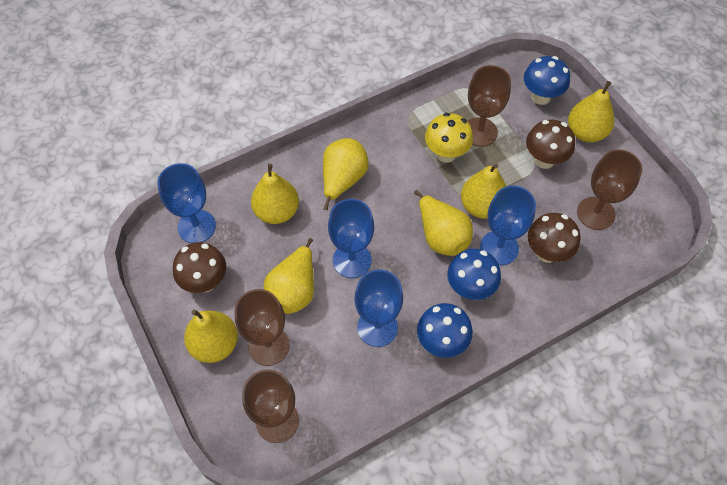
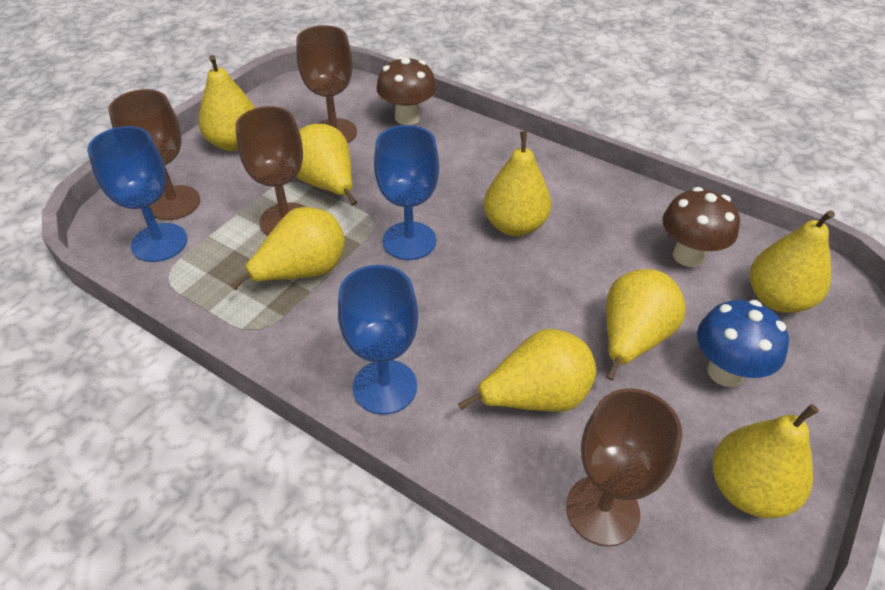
blue goblet: 4 -> 3
blue mushroom: 3 -> 1
brown mushroom: 3 -> 2
yellow mushroom: 1 -> 0
yellow pear: 7 -> 8

